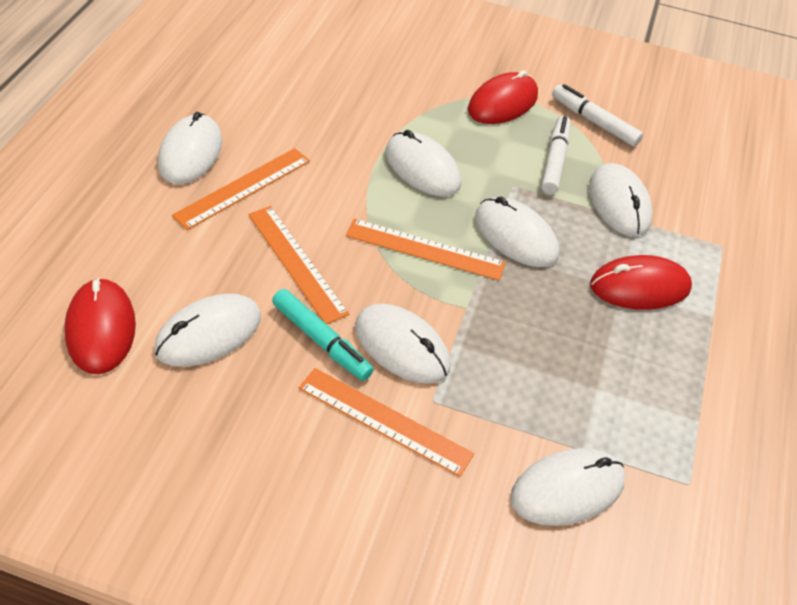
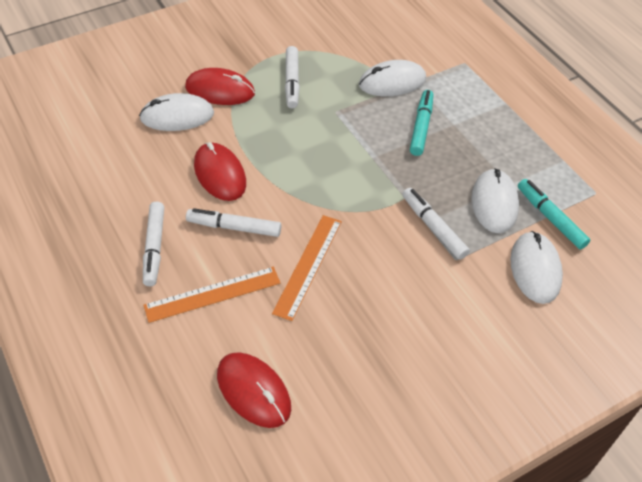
orange ruler: 4 -> 2
turquoise marker: 1 -> 2
white marker: 2 -> 4
white mouse: 7 -> 4

